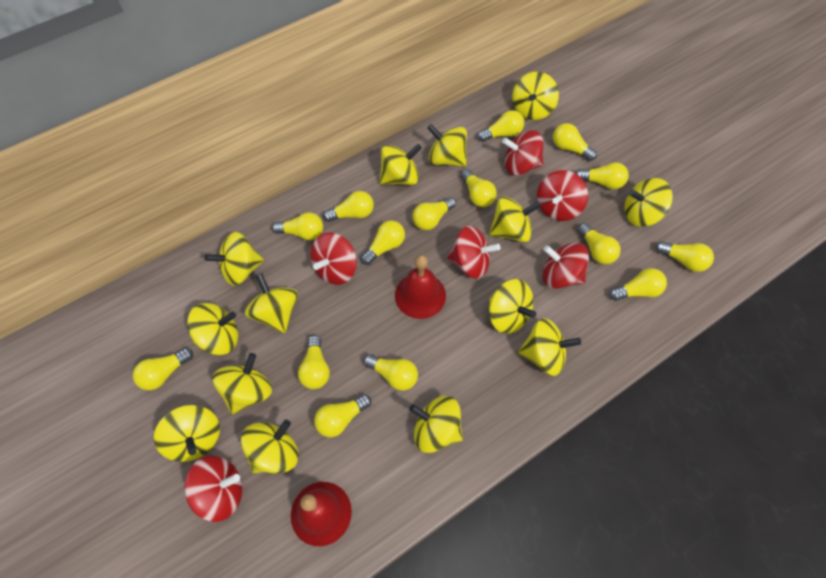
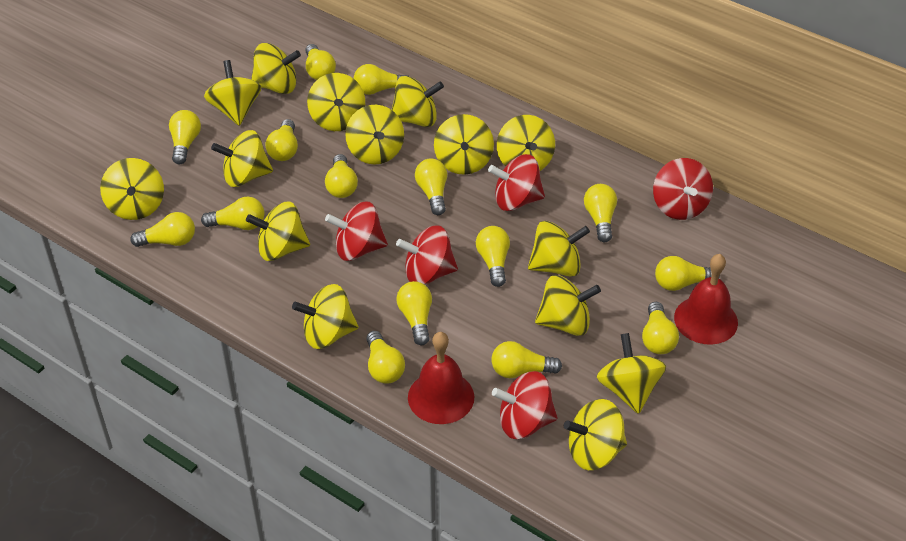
red spinning top: 6 -> 5
yellow spinning top: 14 -> 15

